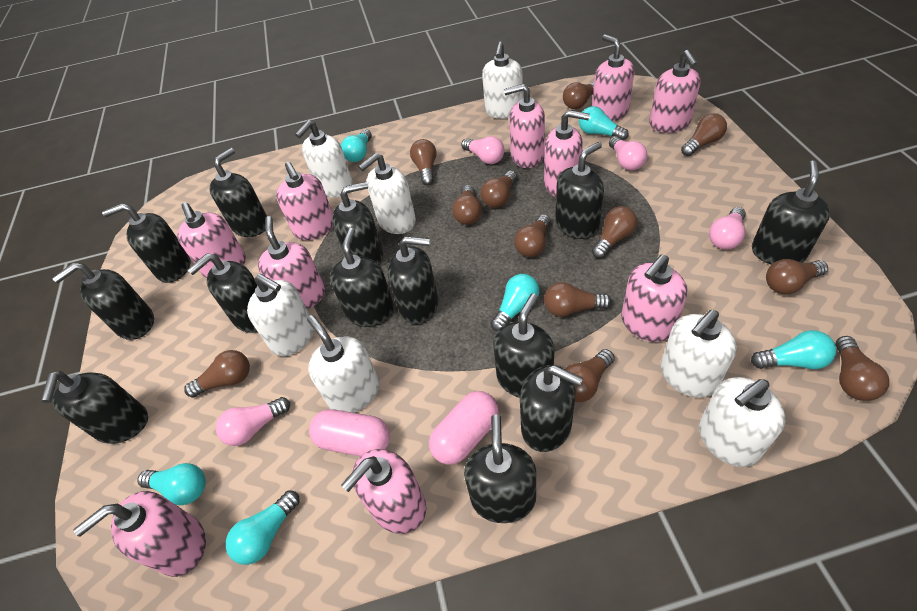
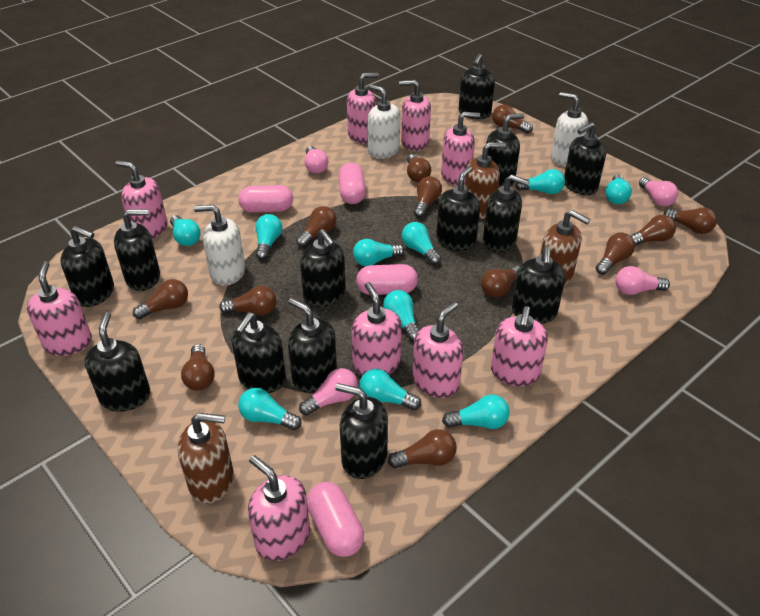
brown soap dispenser: 0 -> 3
pink capsule: 2 -> 4
pink soap dispenser: 10 -> 9
turquoise light bulb: 6 -> 10
white soap dispenser: 7 -> 3

